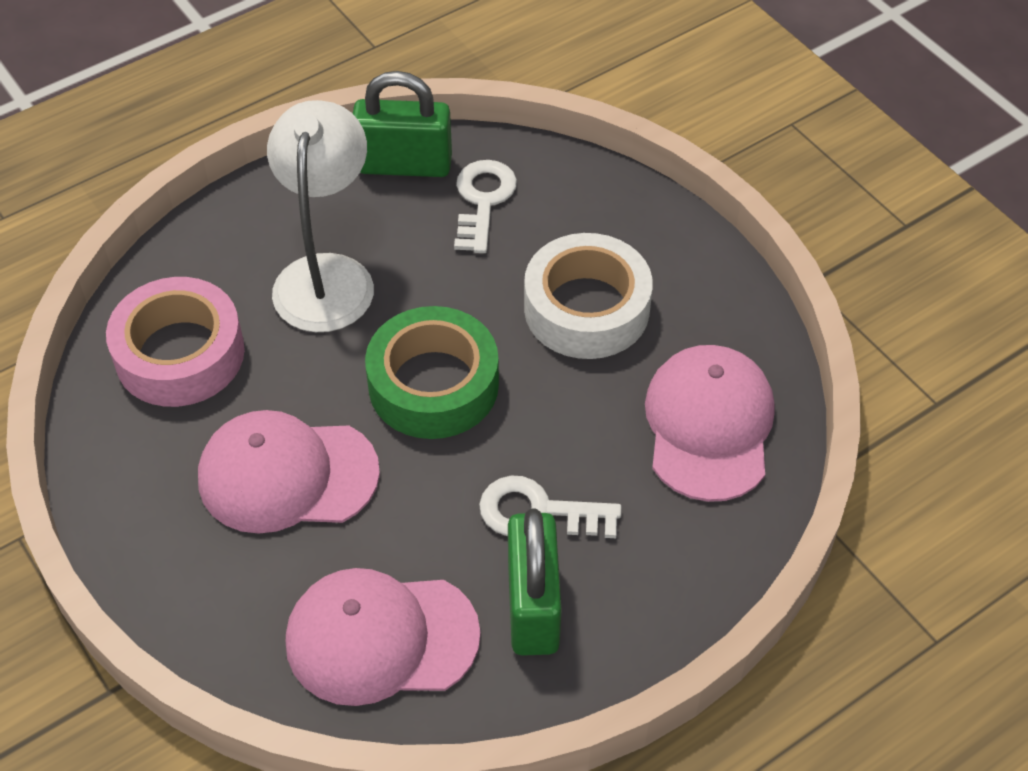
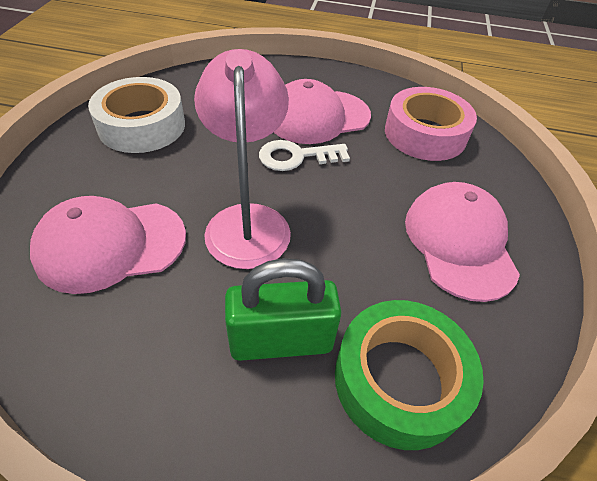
green padlock: 2 -> 1
pink lamp: 0 -> 1
white key: 2 -> 1
white lamp: 1 -> 0

